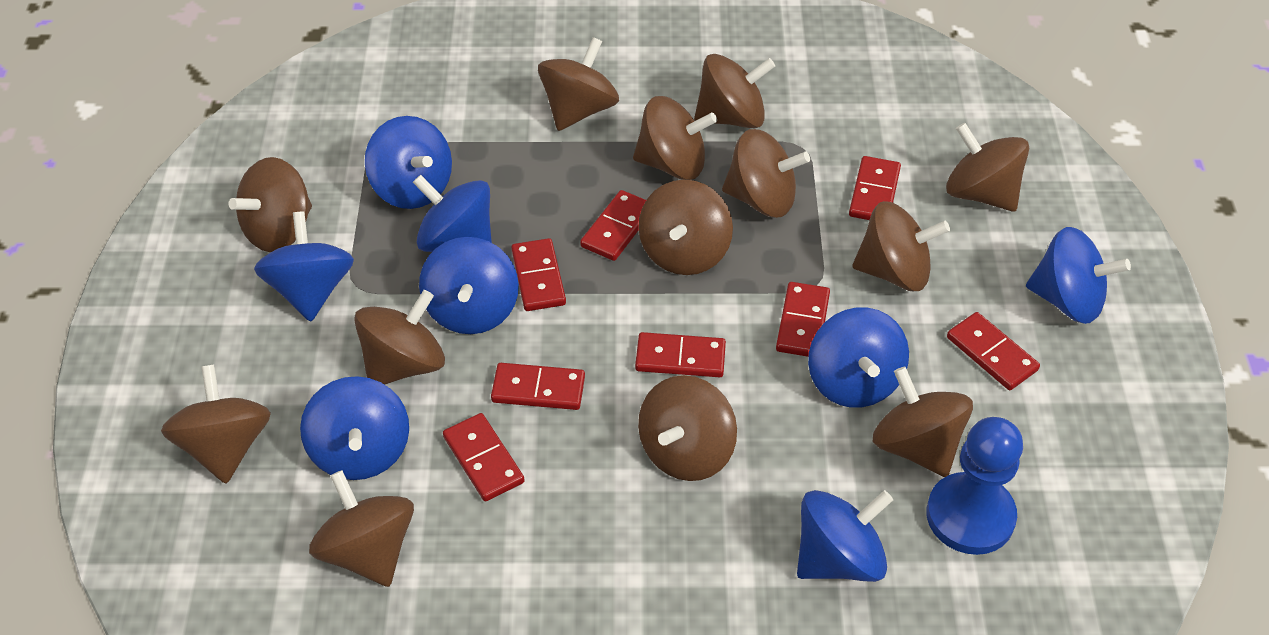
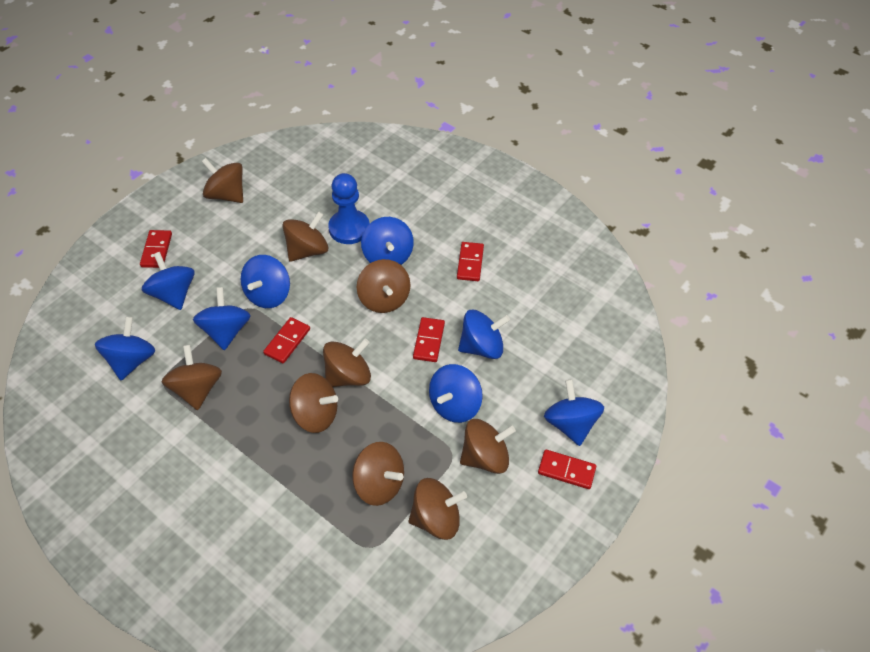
brown spinning top: 13 -> 9
red domino: 8 -> 5

